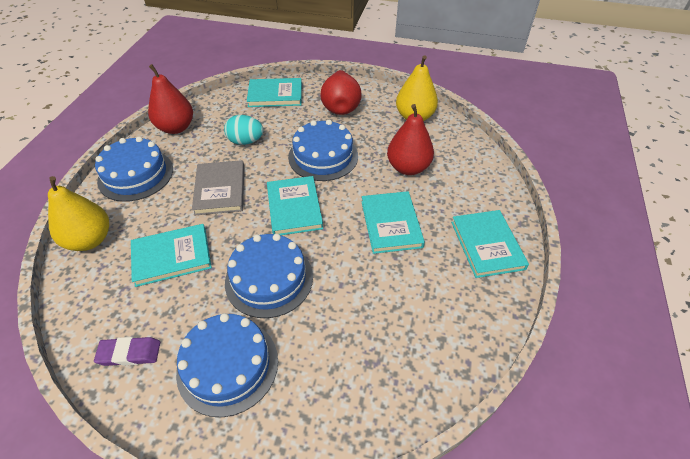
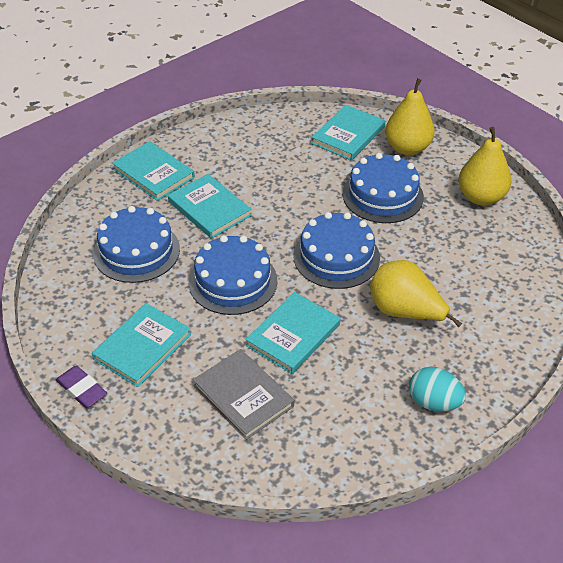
red pear: 3 -> 0
yellow pear: 2 -> 3

